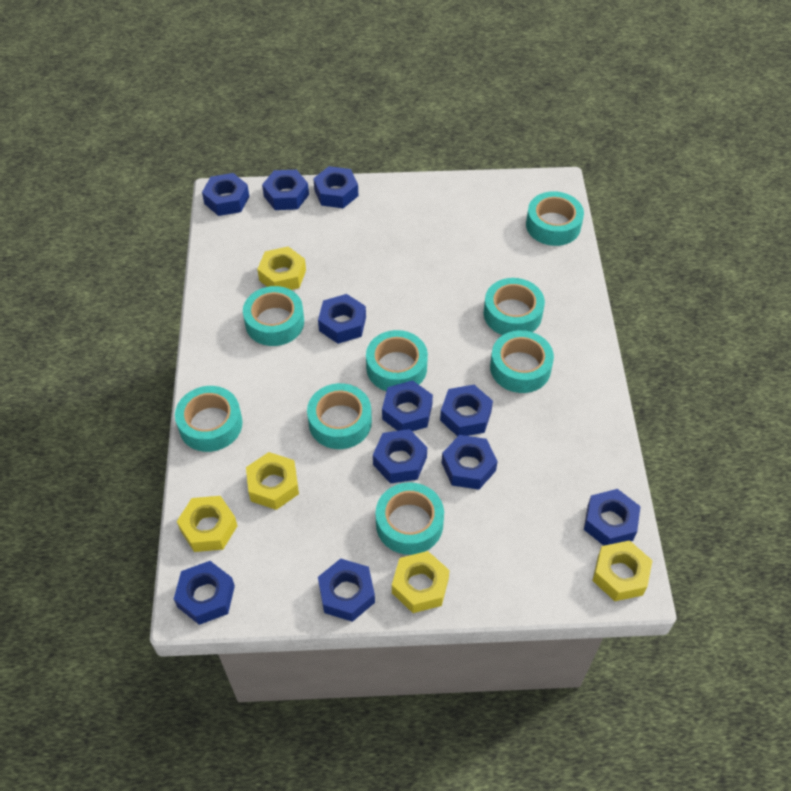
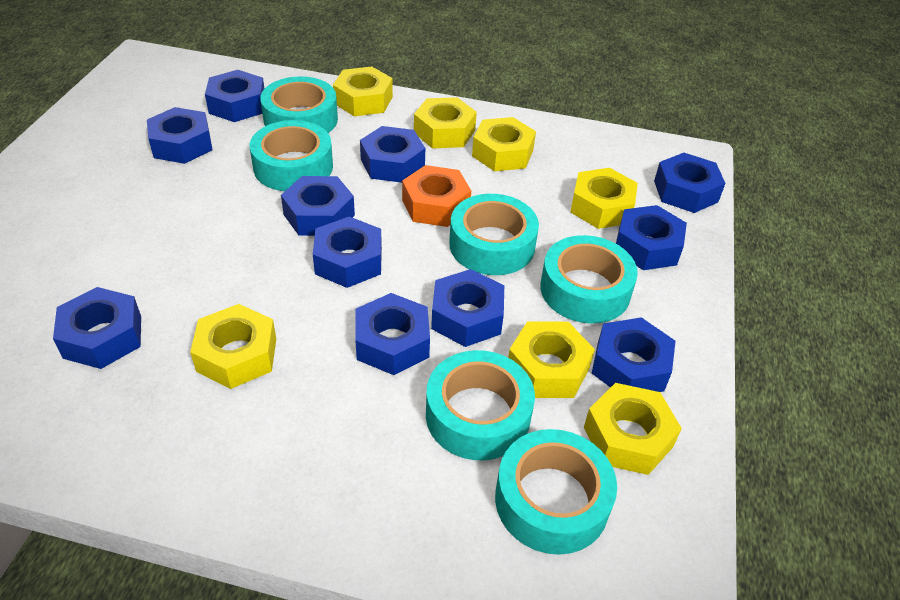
orange nut: 0 -> 1
turquoise tape: 8 -> 6
yellow nut: 5 -> 7

